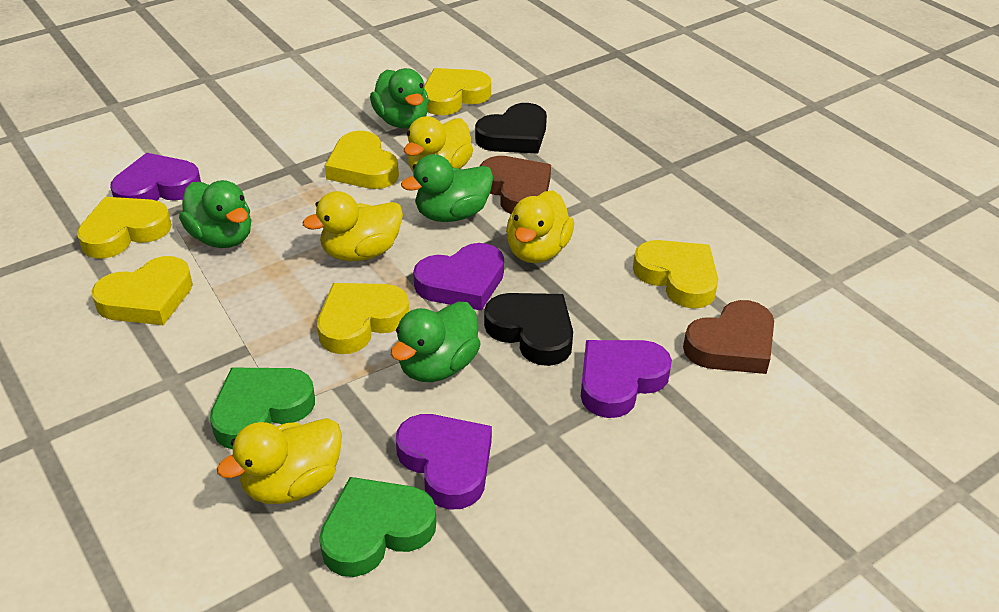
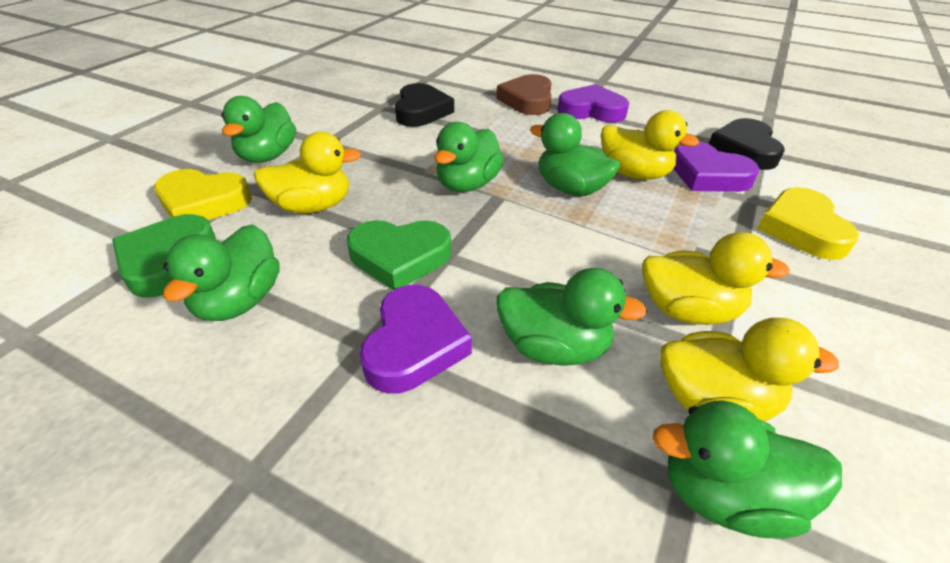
brown heart: 2 -> 1
green duck: 4 -> 6
purple heart: 4 -> 3
yellow heart: 6 -> 2

